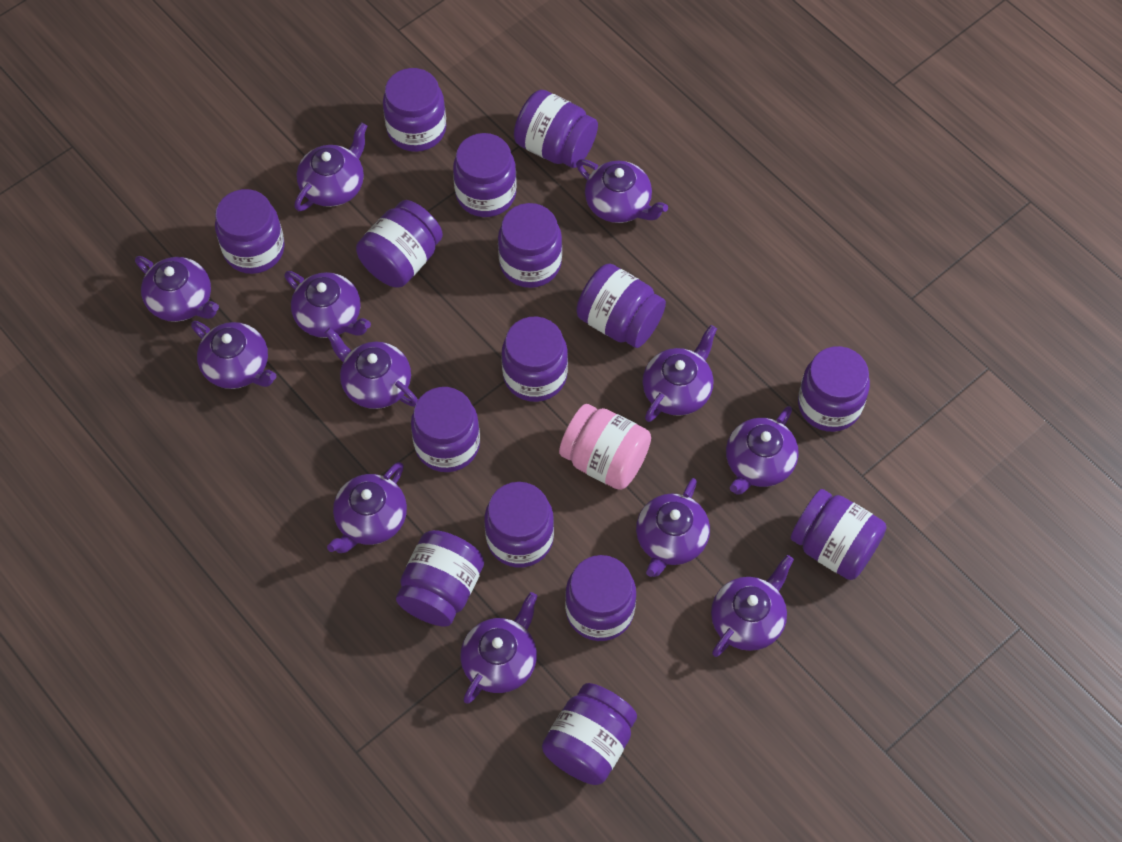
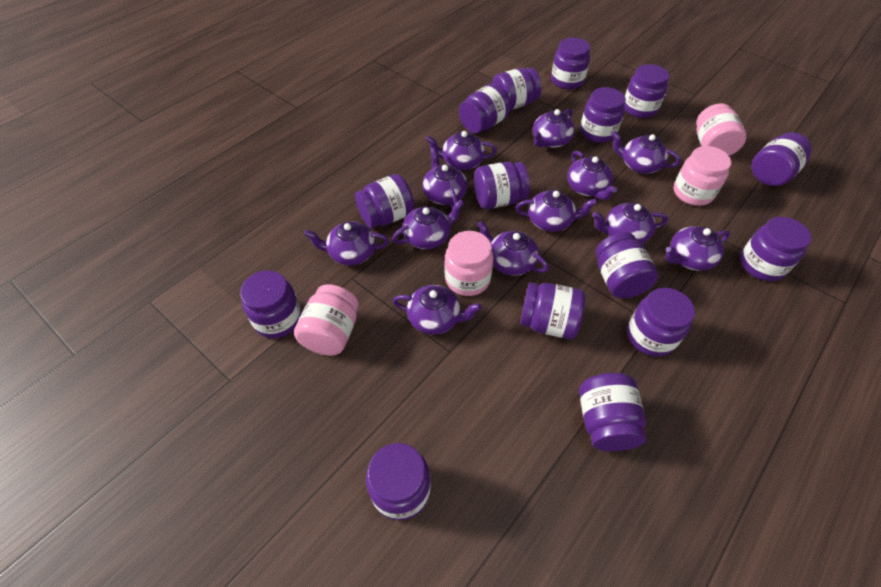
pink jar: 1 -> 4

